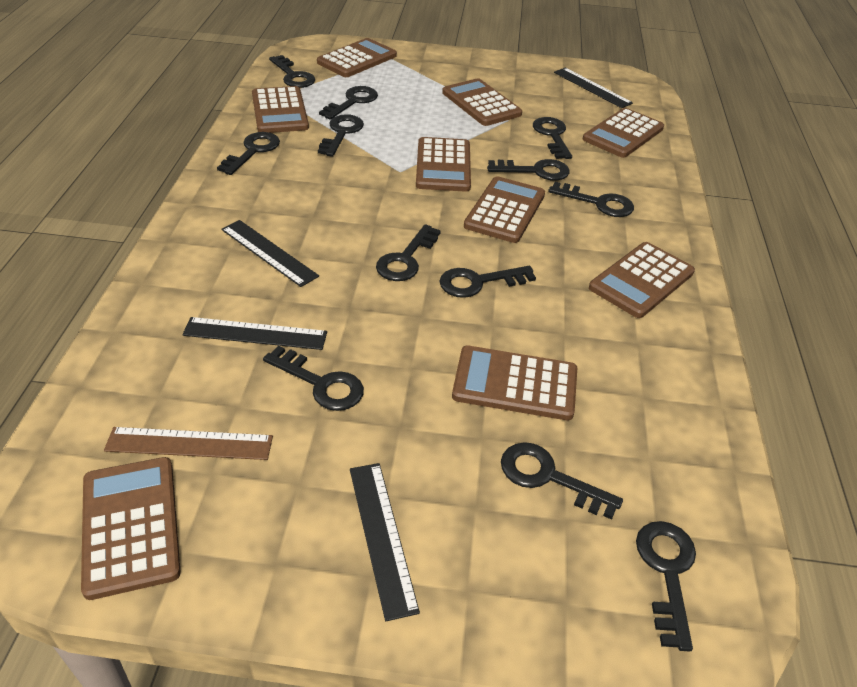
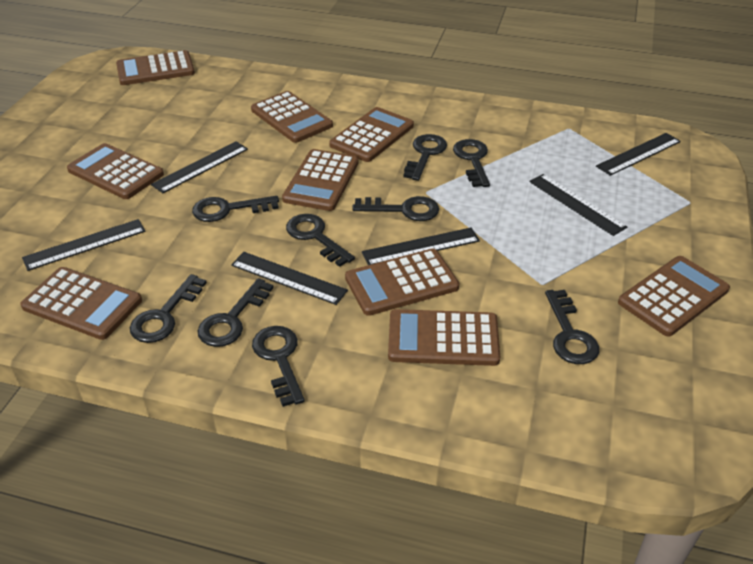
black key: 12 -> 9
black ruler: 4 -> 6
brown ruler: 1 -> 0

